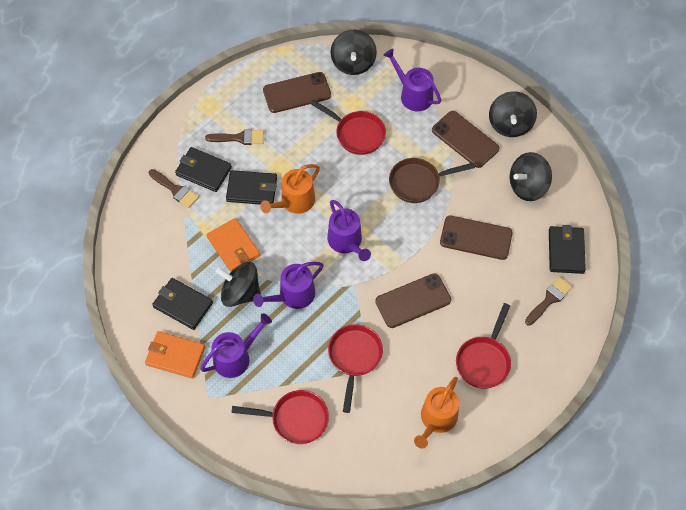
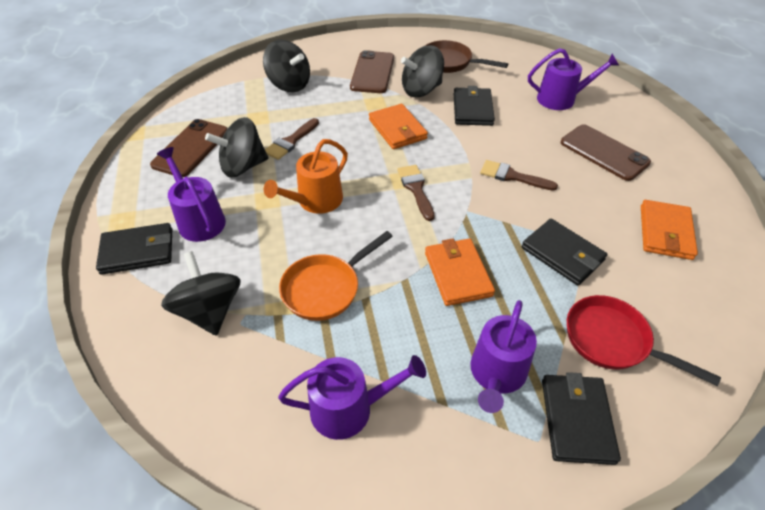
brown phone: 4 -> 3
orange pan: 0 -> 1
orange wallet: 2 -> 3
orange watering can: 2 -> 1
red pan: 4 -> 1

